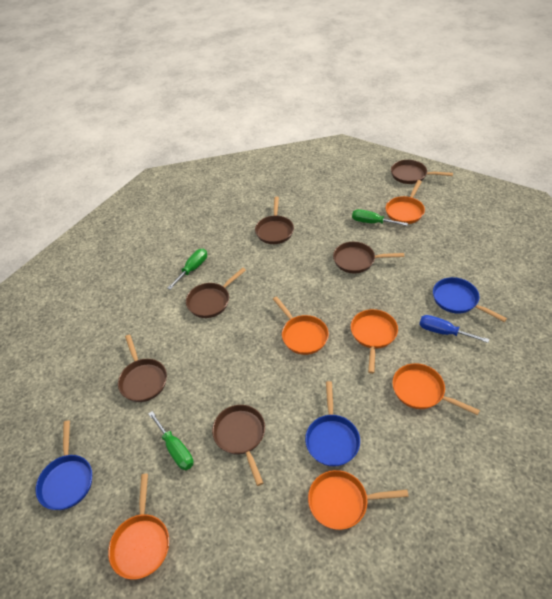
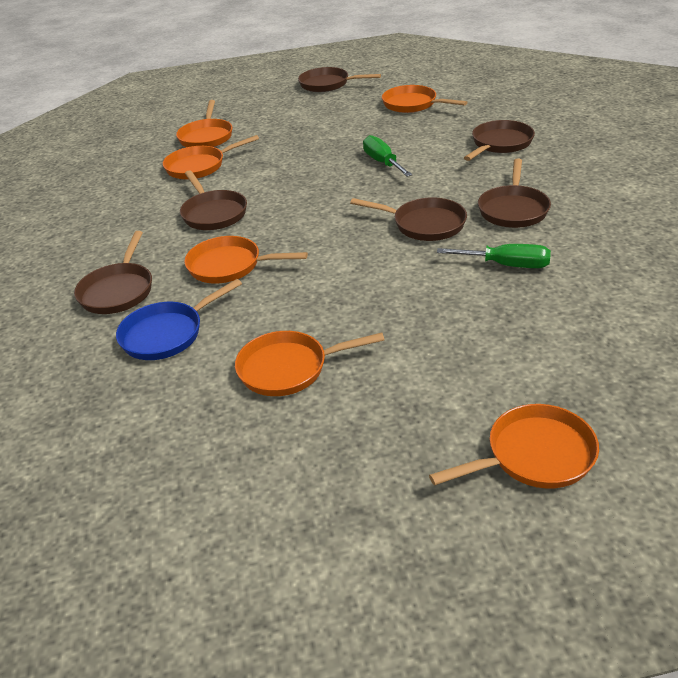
blue pan: 3 -> 1
blue screwdriver: 1 -> 0
green screwdriver: 3 -> 2

